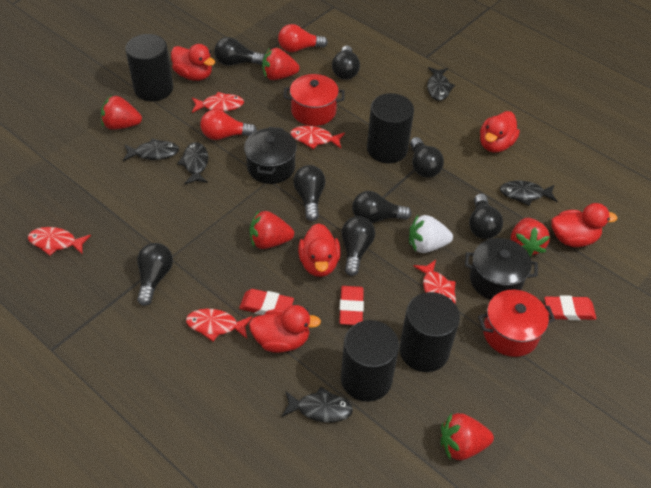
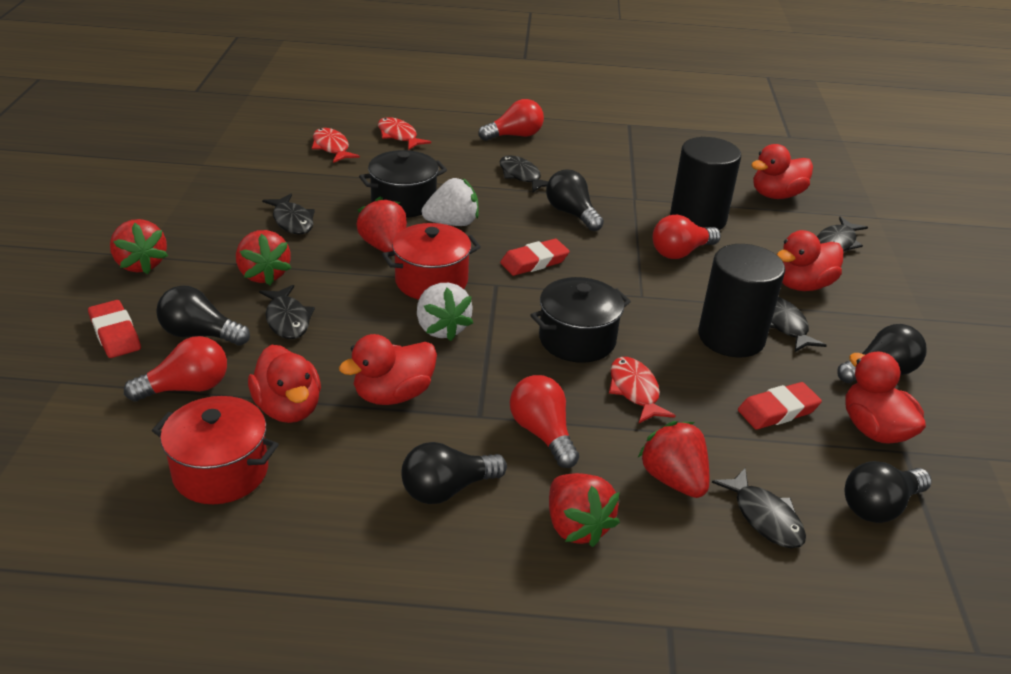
black cylinder: 4 -> 2
black fish: 5 -> 6
black light bulb: 8 -> 5
red fish: 5 -> 3
red light bulb: 2 -> 4
white strawberry: 1 -> 2

